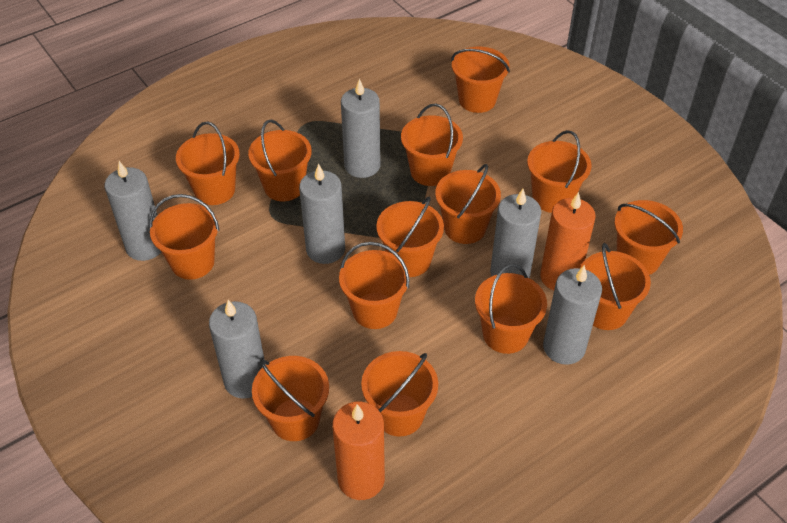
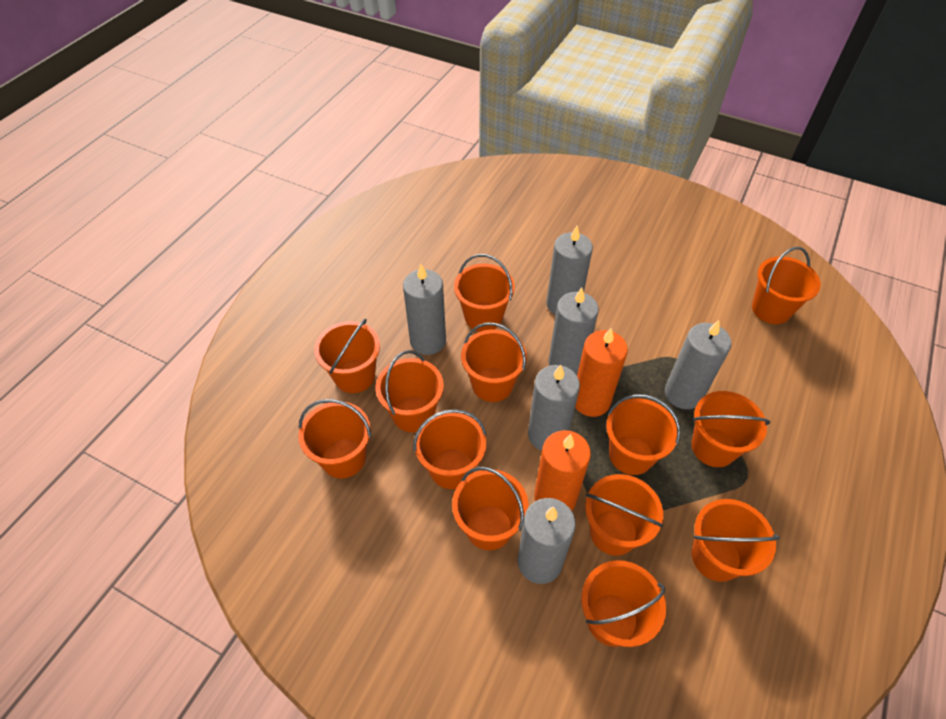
orange bucket: 14 -> 13

